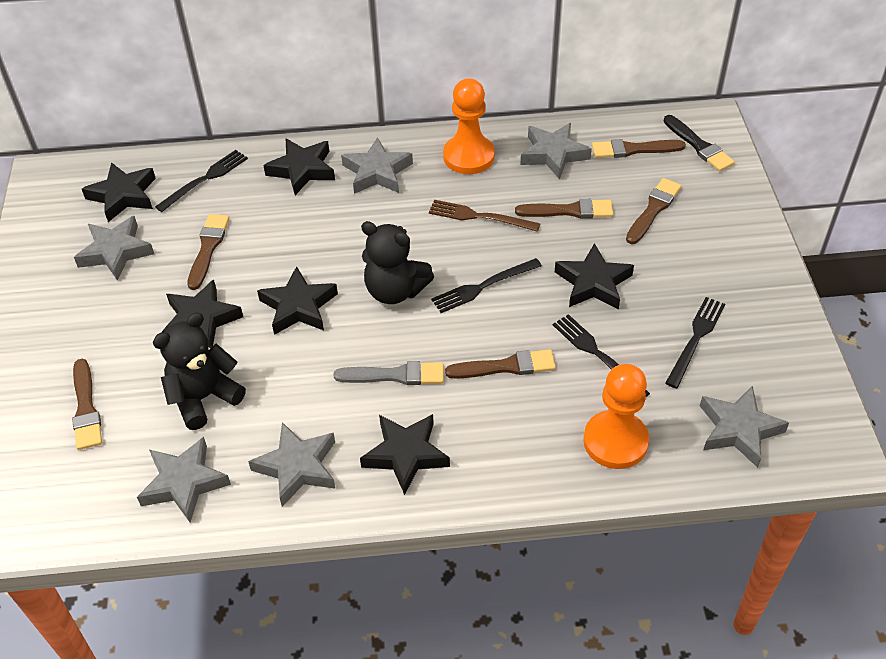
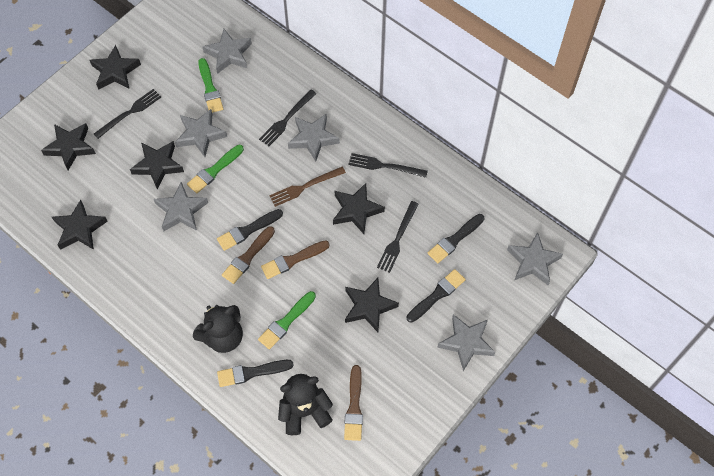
black brush: 1 -> 4
brown brush: 6 -> 3
green brush: 0 -> 3
grey brush: 1 -> 0
orange pawn: 2 -> 0

